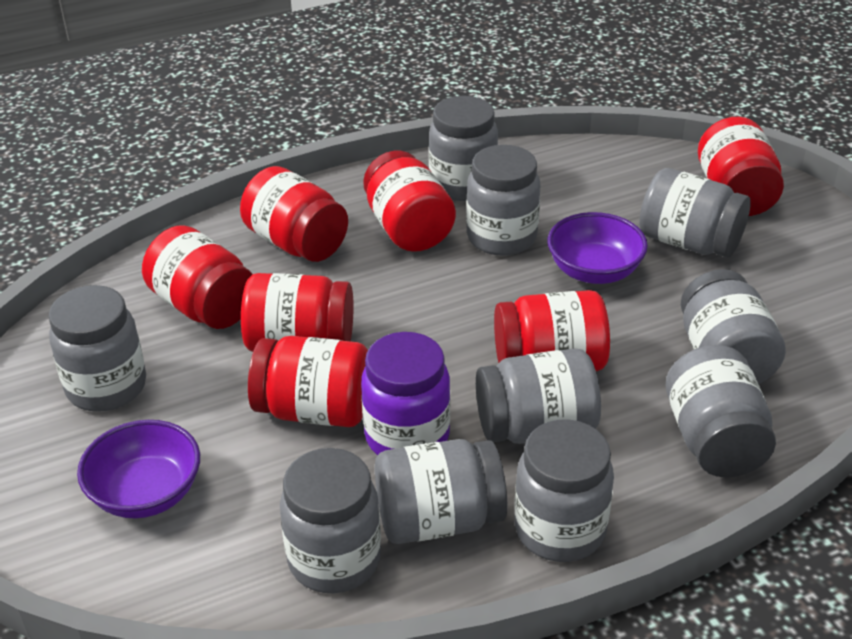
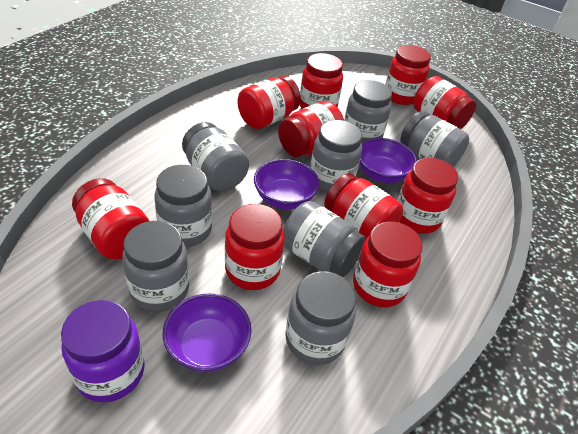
grey jar: 10 -> 8
purple bowl: 2 -> 3
red jar: 7 -> 10

